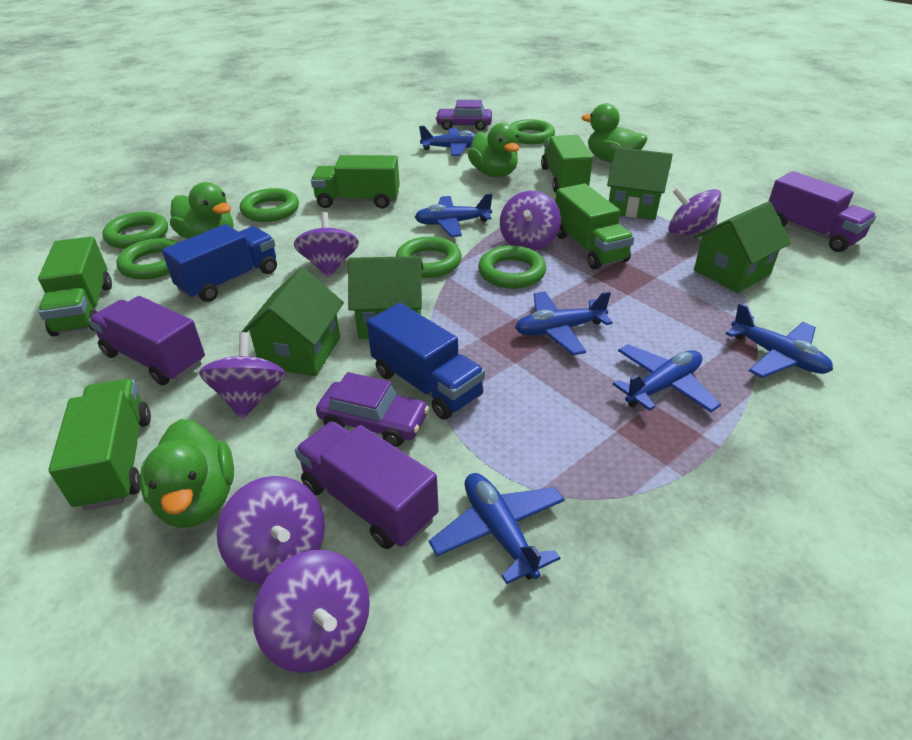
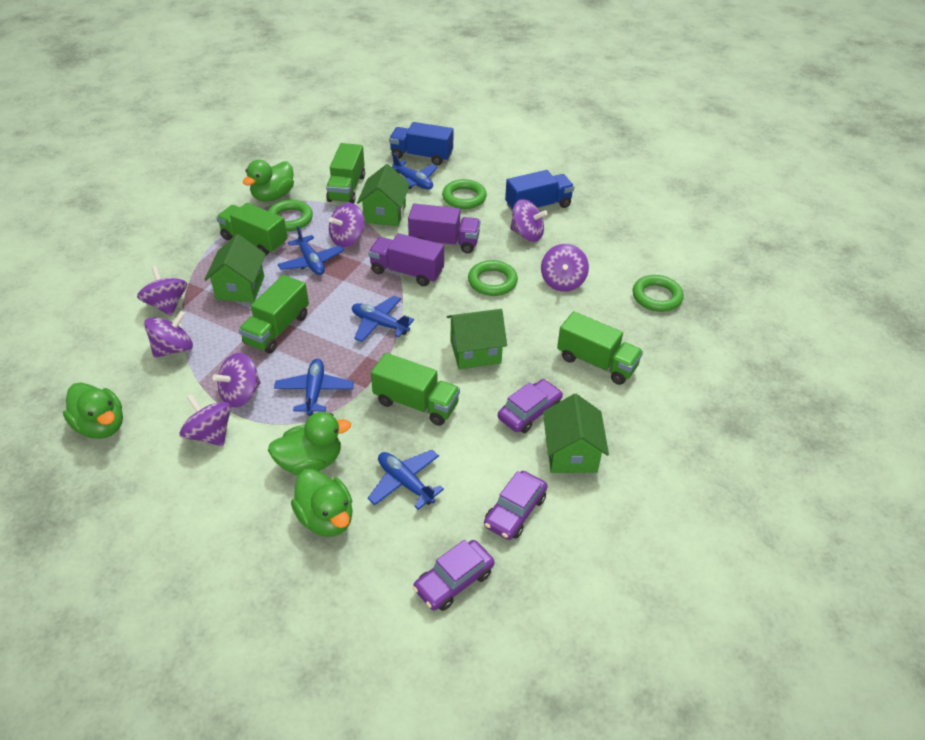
blue plane: 6 -> 5
green ring: 6 -> 4
purple car: 2 -> 3
purple spinning top: 6 -> 7
purple truck: 3 -> 2

